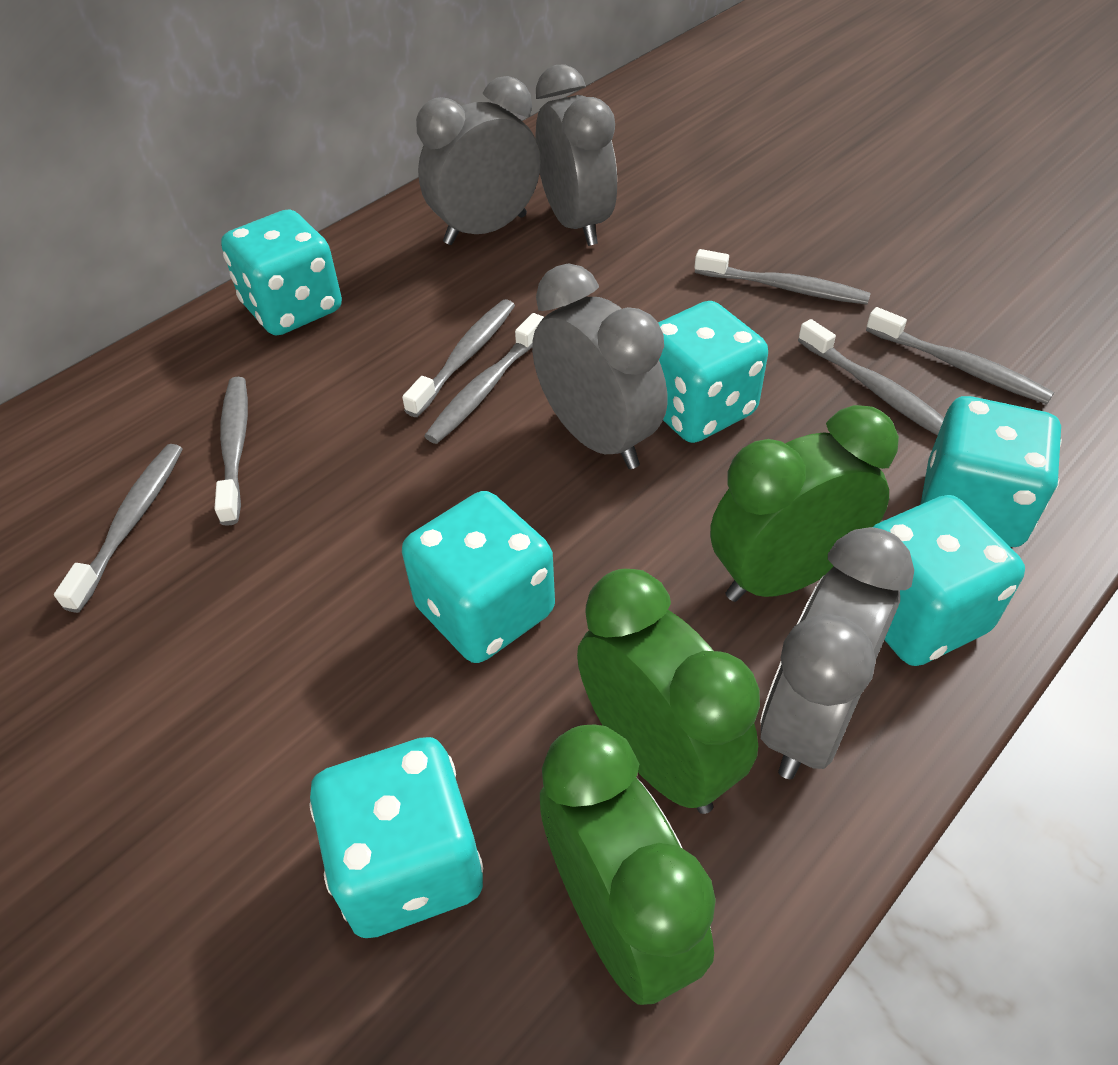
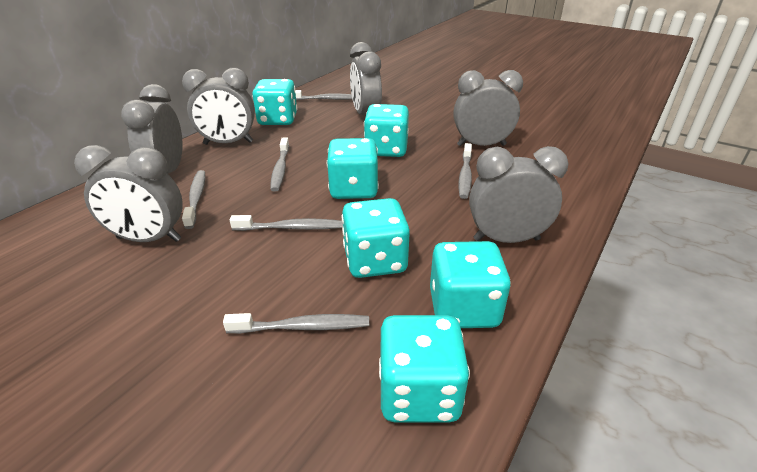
green clock: 3 -> 0
grey clock: 4 -> 6
grey toothbrush: 7 -> 6

